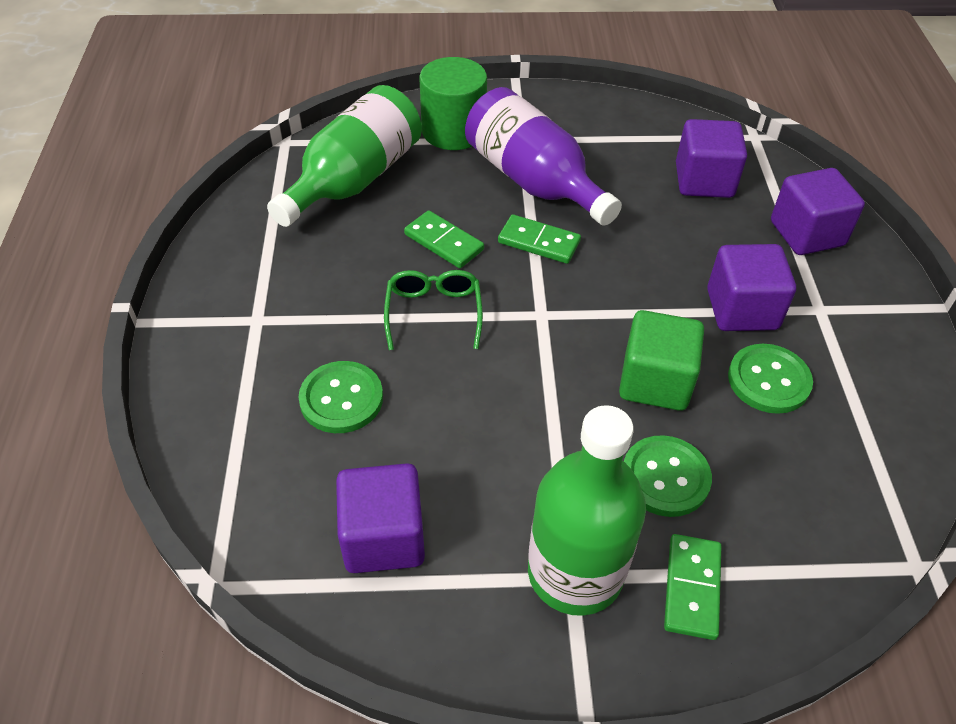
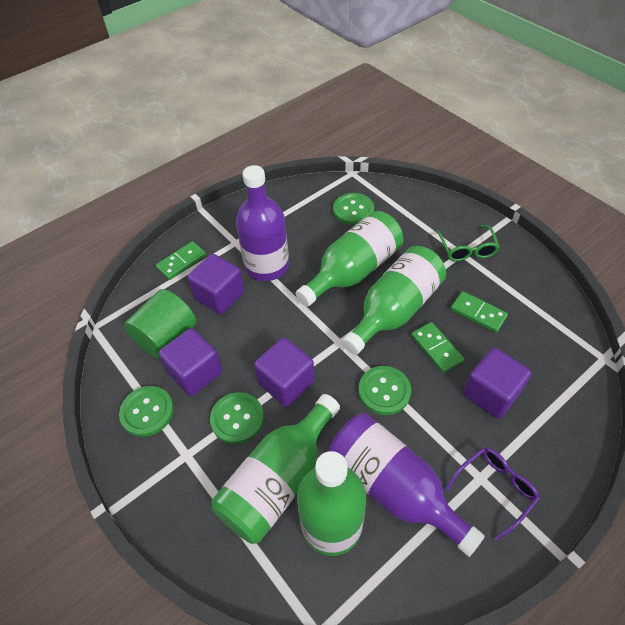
green bottle: 2 -> 4
green button: 3 -> 4
green cube: 1 -> 0
purple bottle: 1 -> 2
purple glasses: 0 -> 1

